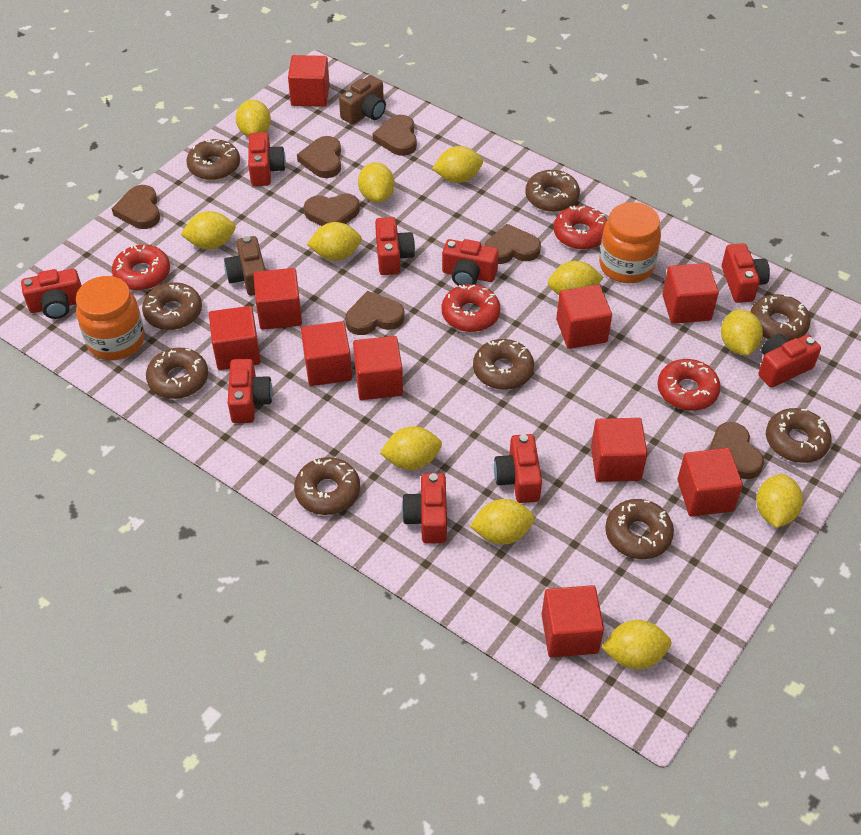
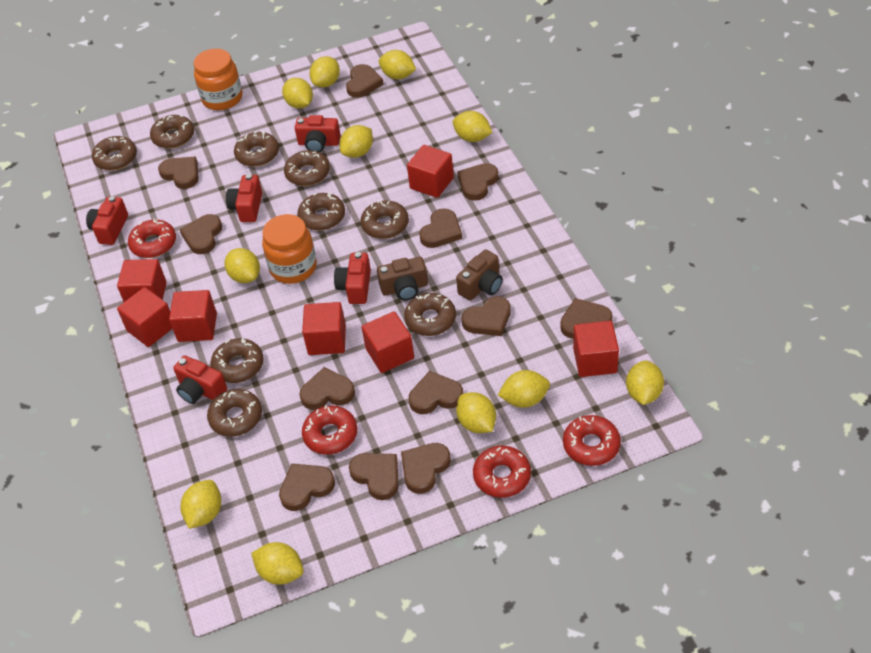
brown heart: 7 -> 12
red camera: 9 -> 5
red cube: 10 -> 7

